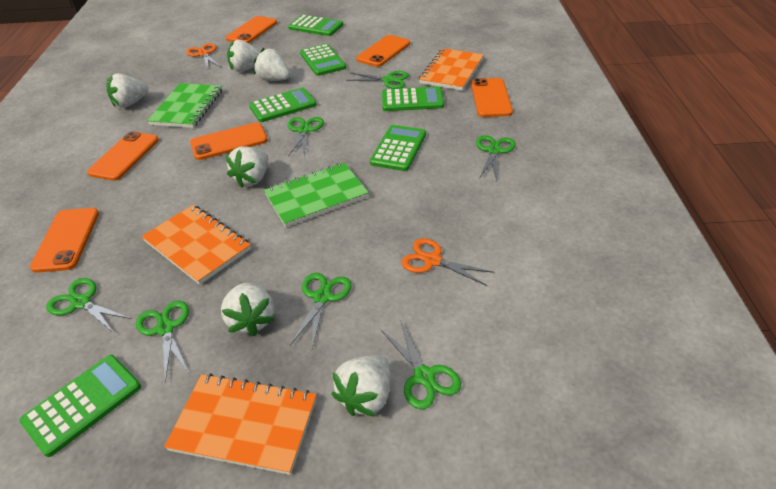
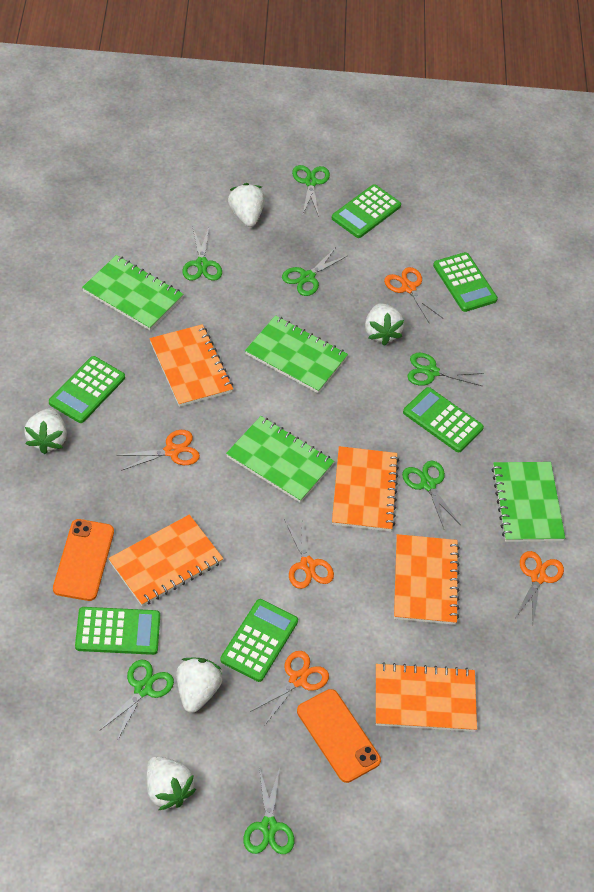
green notebook: 2 -> 4
orange notebook: 3 -> 5
orange phone: 6 -> 2
orange scissors: 2 -> 5
white strawberry: 6 -> 5

